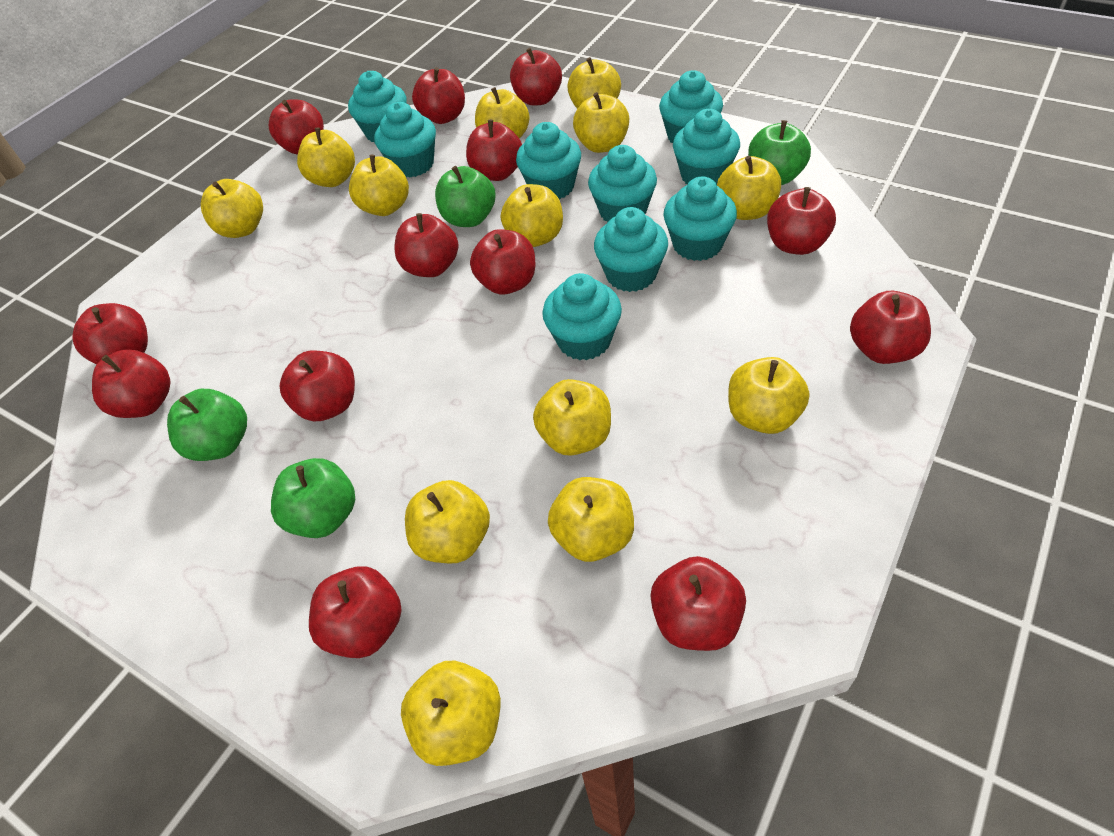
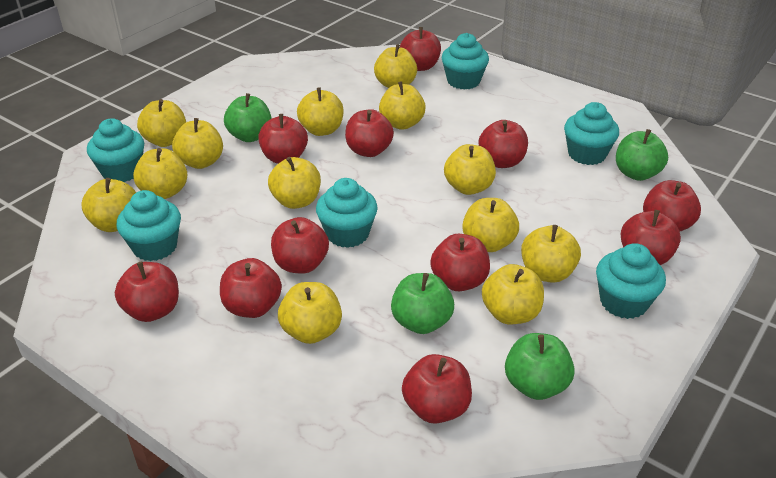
red apple: 13 -> 11
turquoise cupcake: 9 -> 6

